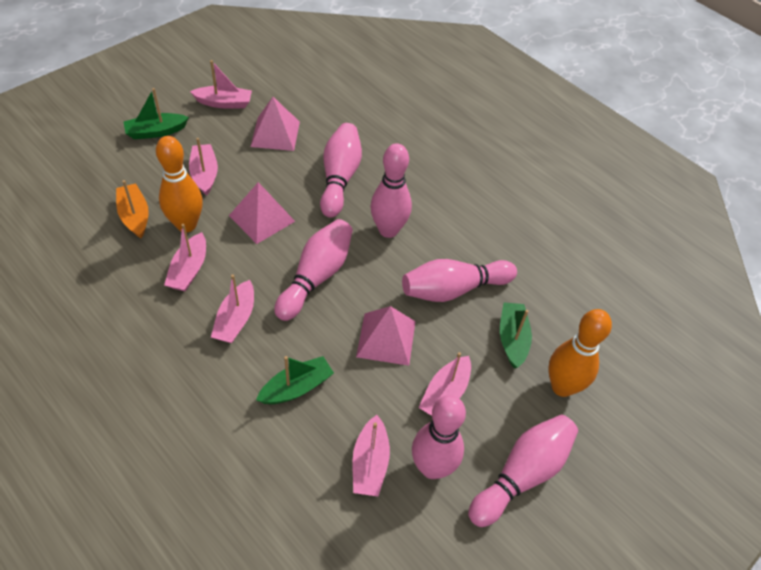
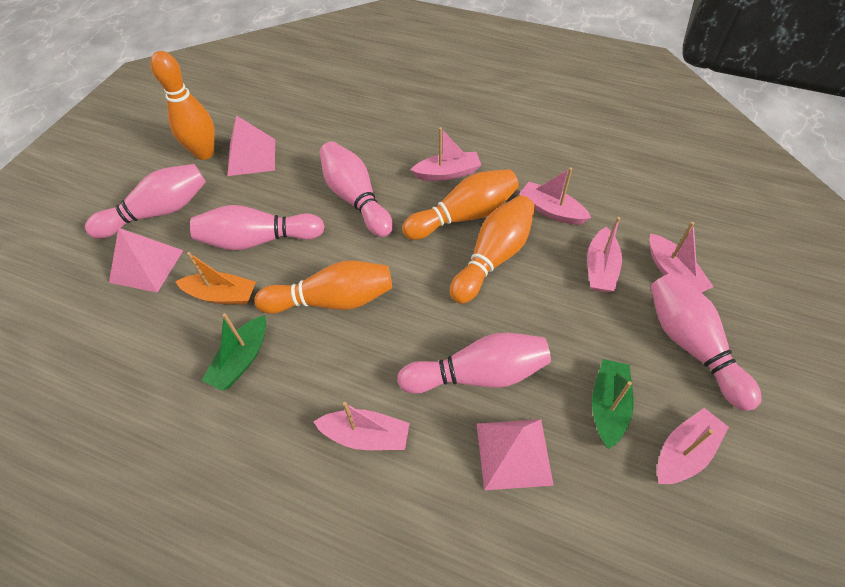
green boat: 3 -> 2
orange bowling pin: 2 -> 4
pink bowling pin: 6 -> 5

